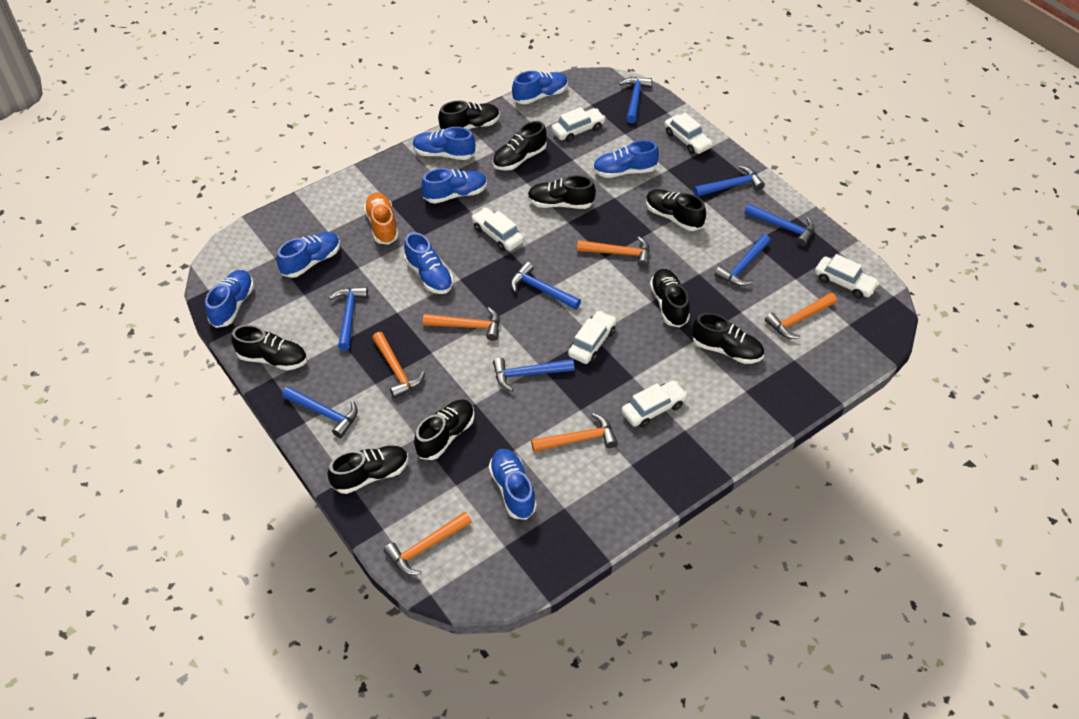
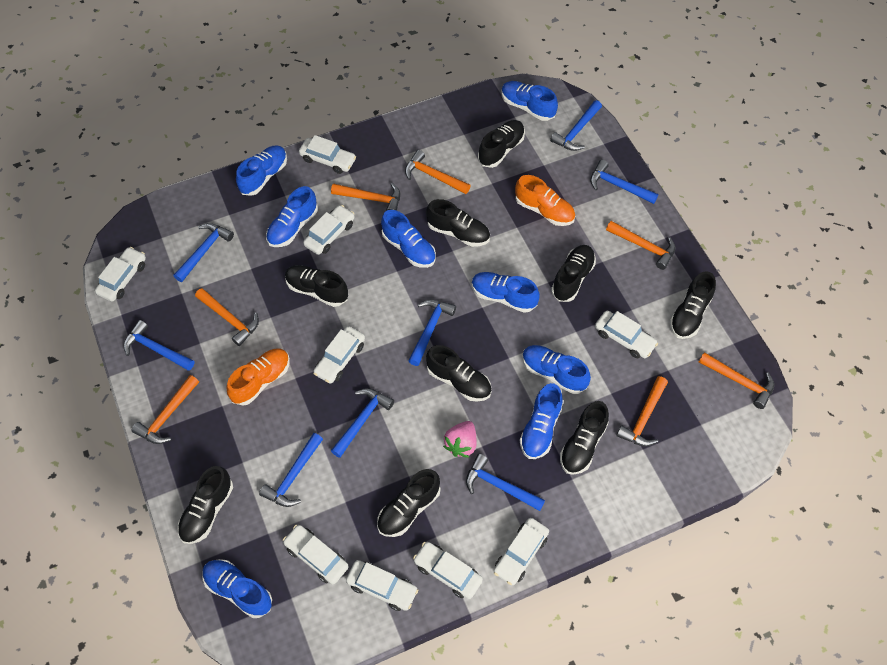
orange hammer: 6 -> 7
orange shoe: 1 -> 2
pink strawberry: 0 -> 1
white car: 6 -> 9

